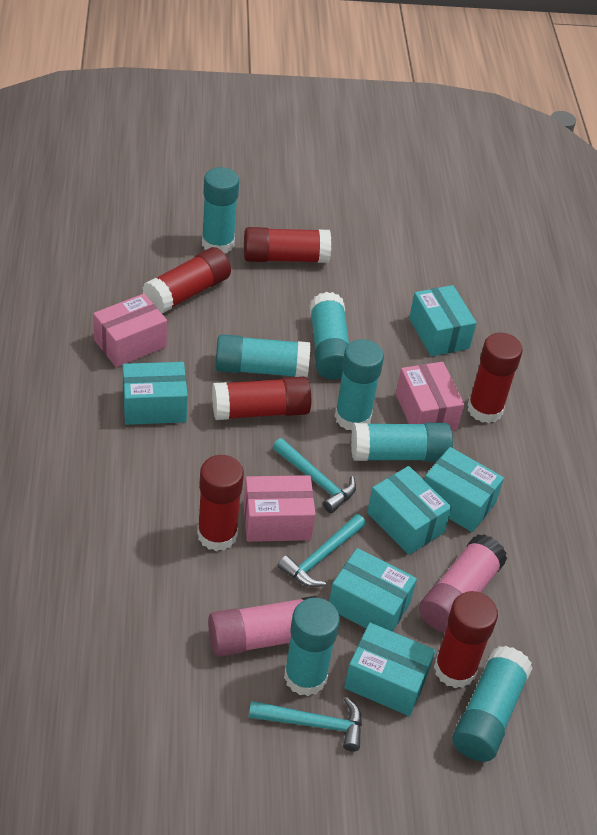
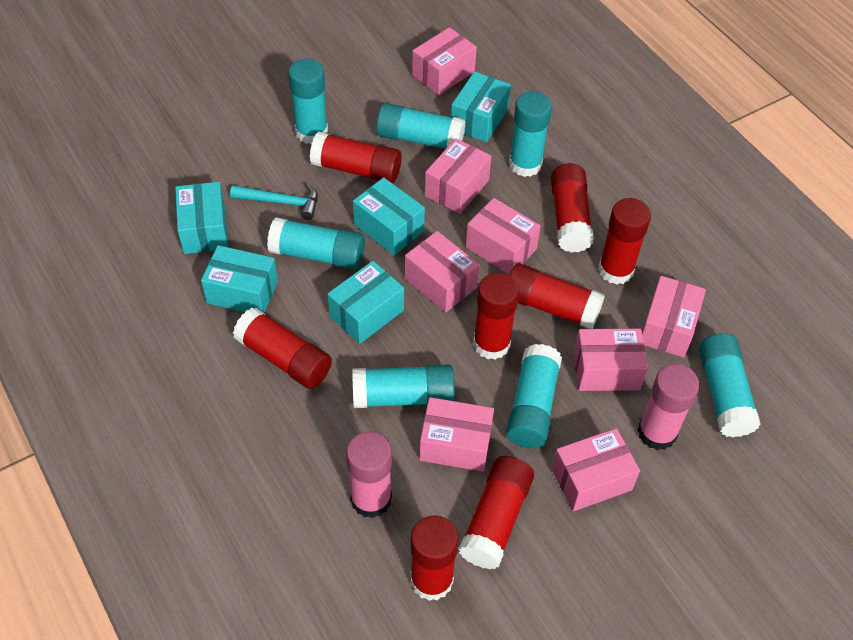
pink box: 3 -> 8
red glue stick: 6 -> 8
turquoise box: 6 -> 5
turquoise hammer: 3 -> 1

